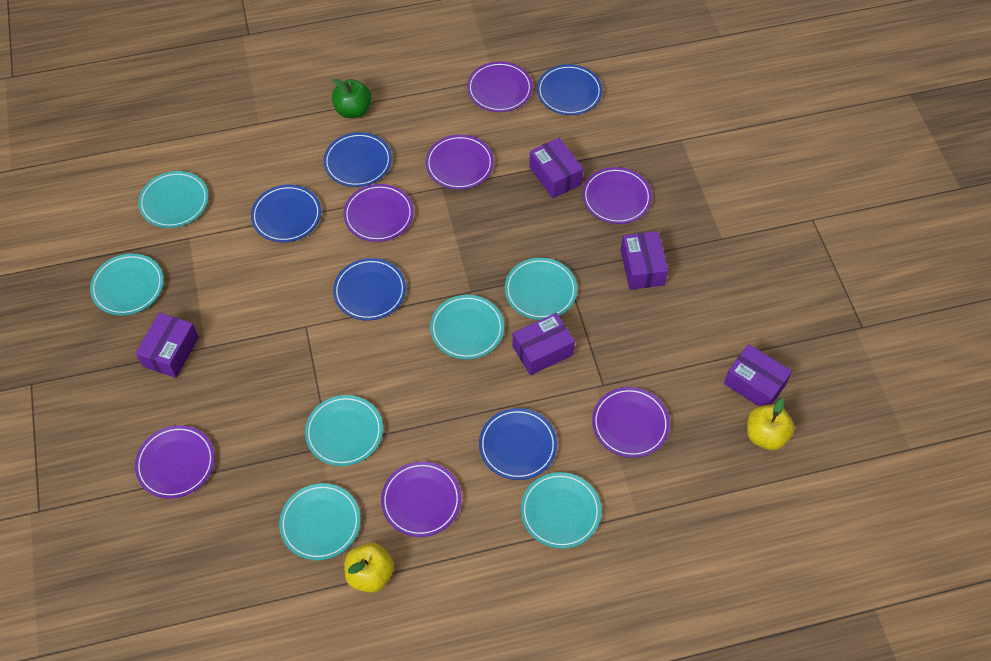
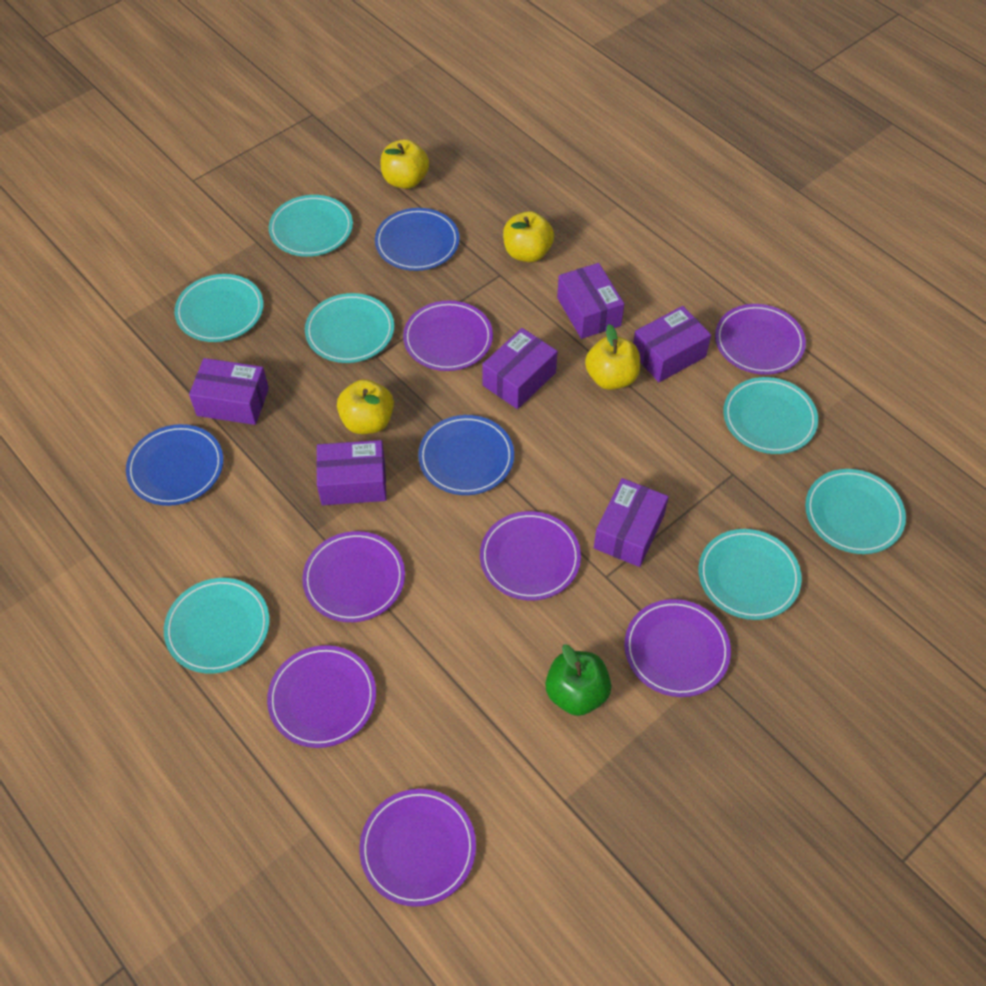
blue plate: 5 -> 3
purple box: 5 -> 6
yellow apple: 2 -> 4

